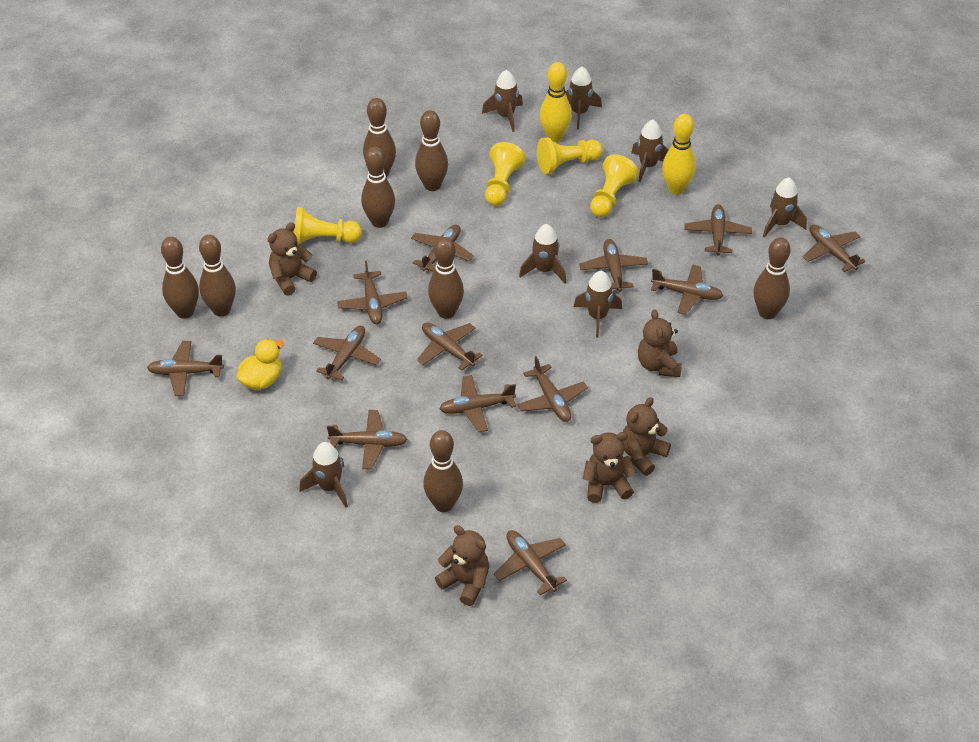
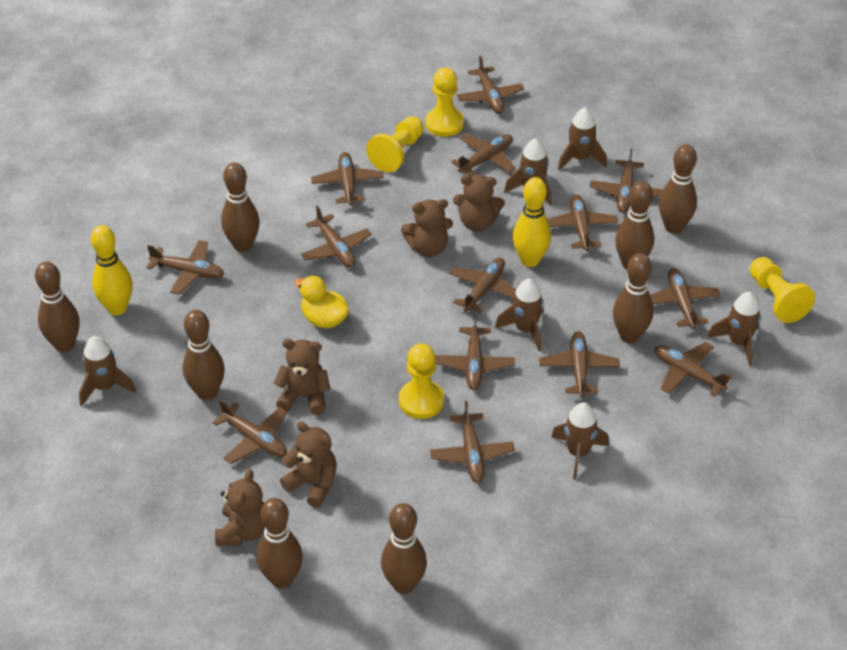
brown plane: 13 -> 14
brown rocket: 7 -> 6

